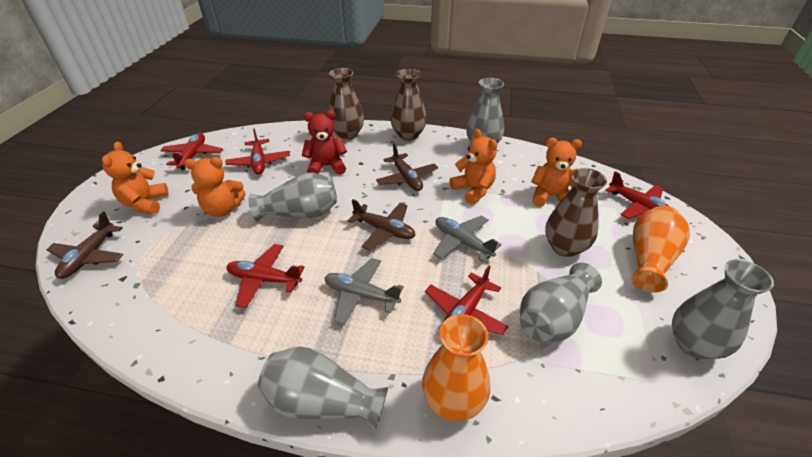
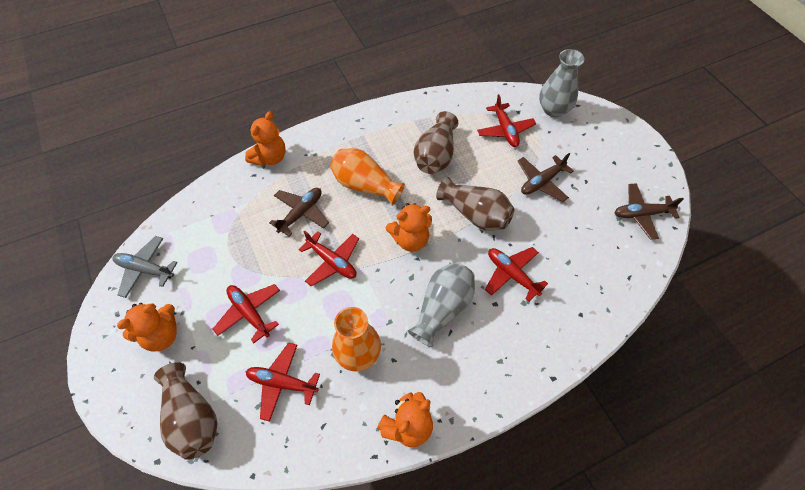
grey plane: 2 -> 1
grey vase: 5 -> 2
red teddy bear: 1 -> 0

